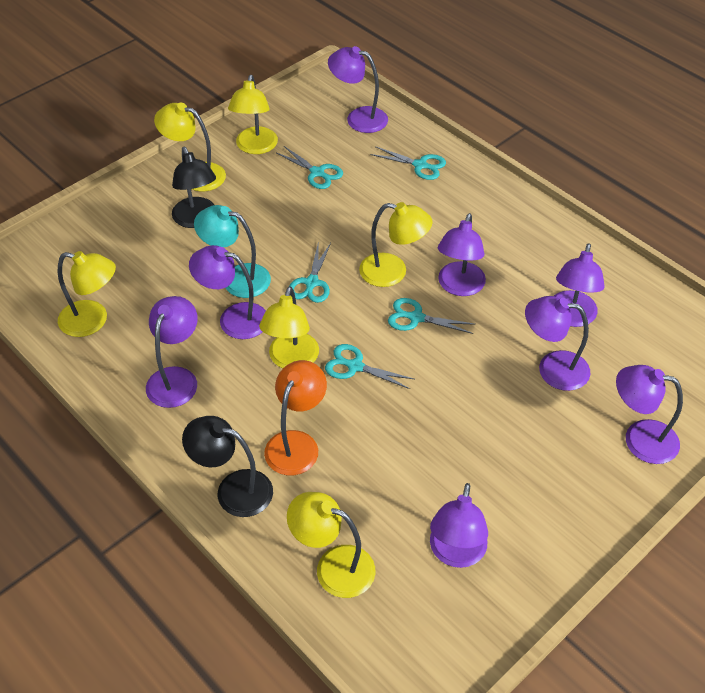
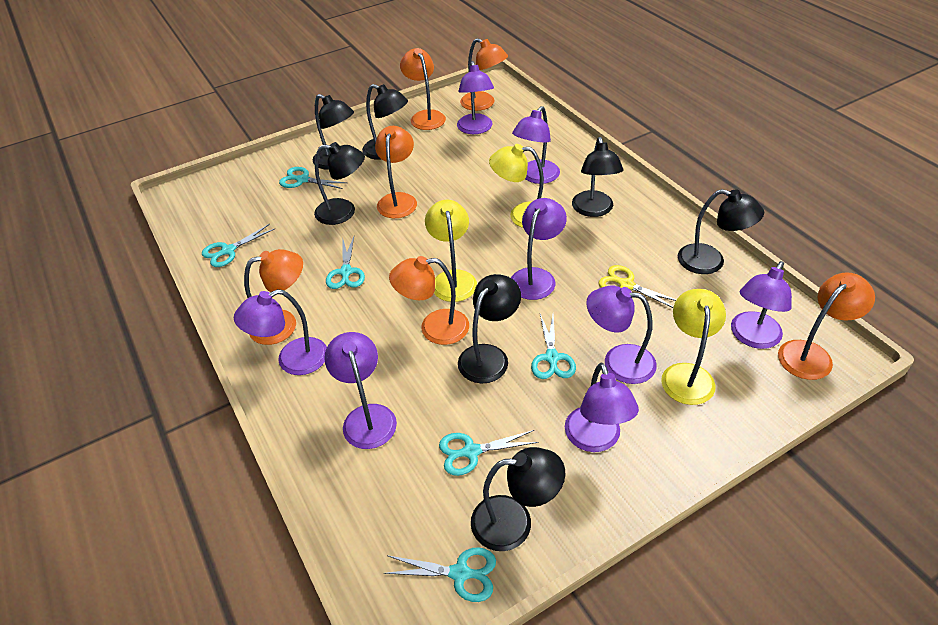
black lamp: 2 -> 7
orange lamp: 1 -> 6
turquoise lamp: 1 -> 0
turquoise scissors: 5 -> 6
yellow lamp: 6 -> 3
yellow scissors: 0 -> 1

